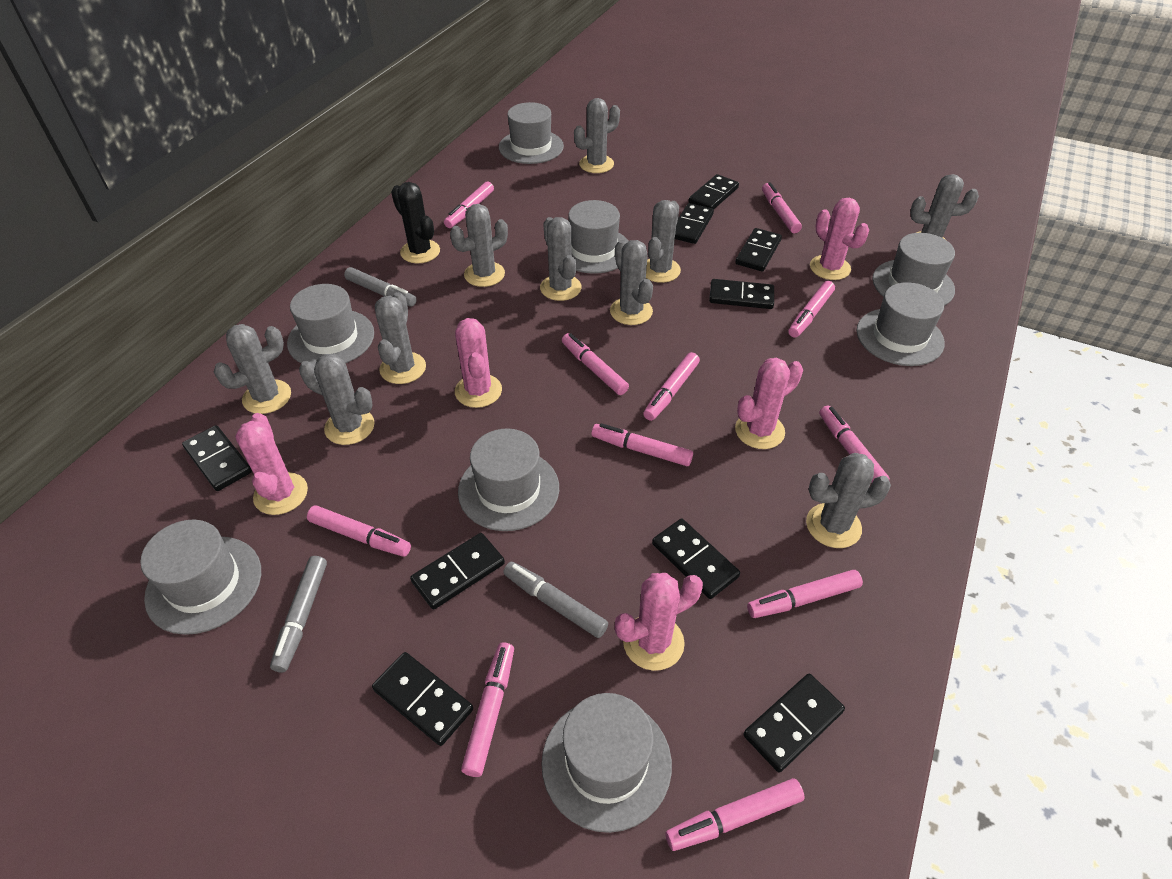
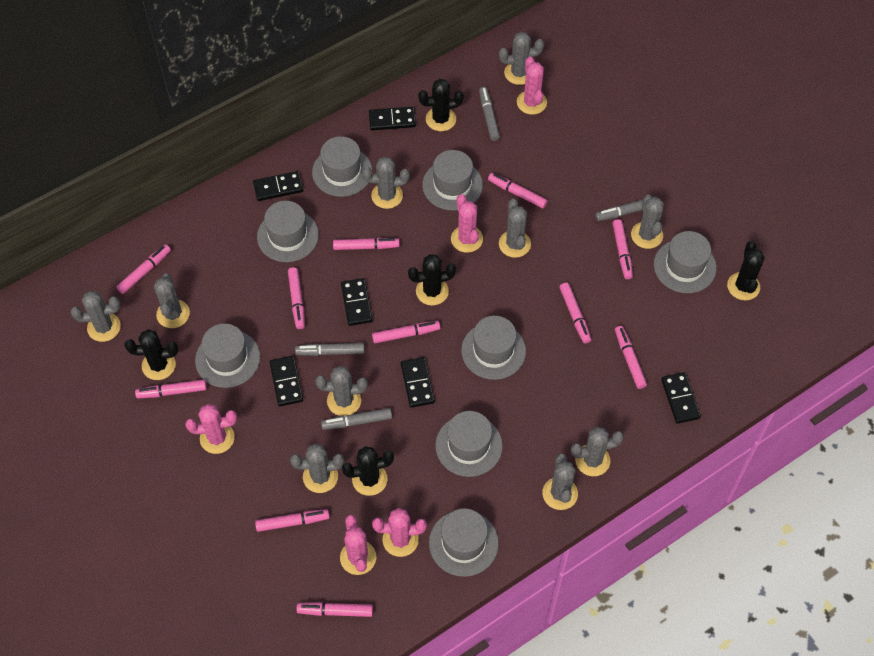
black cactus: 1 -> 5
black domino: 9 -> 6
grey marker: 3 -> 4

